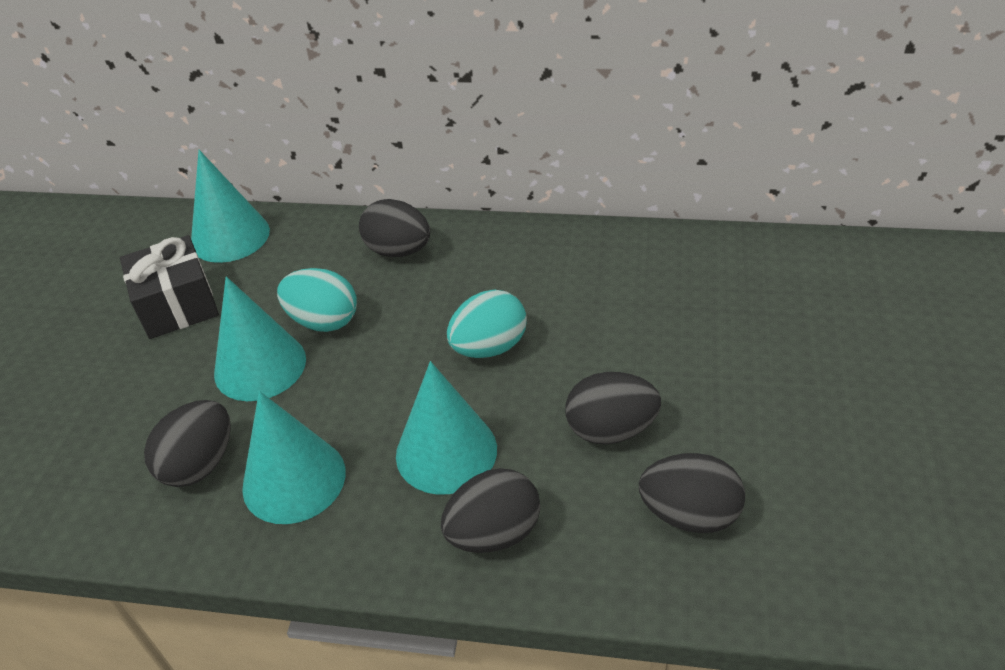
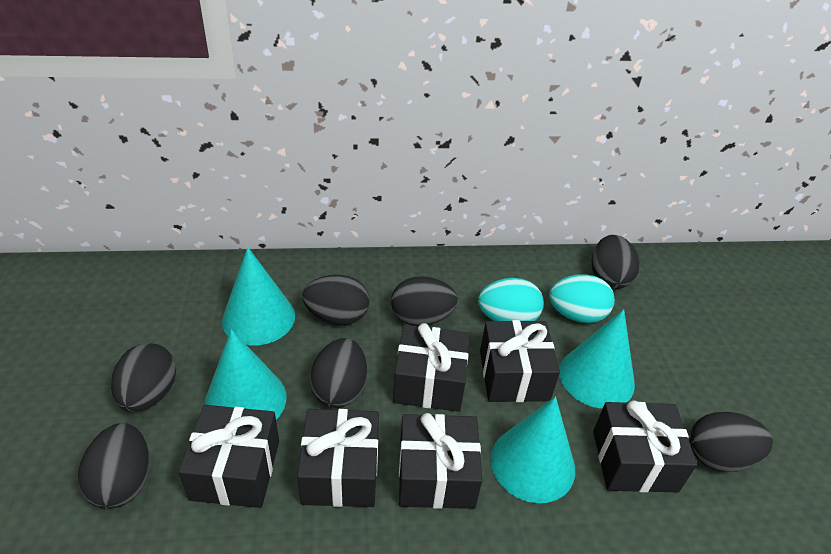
black egg: 5 -> 7
black gift: 1 -> 6

